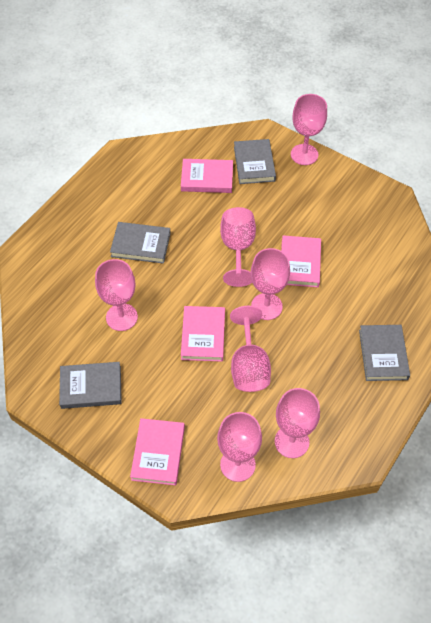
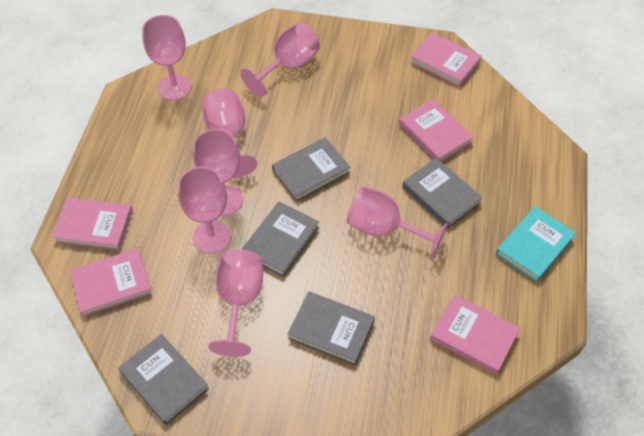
grey book: 4 -> 5
pink book: 4 -> 5
turquoise book: 0 -> 1

